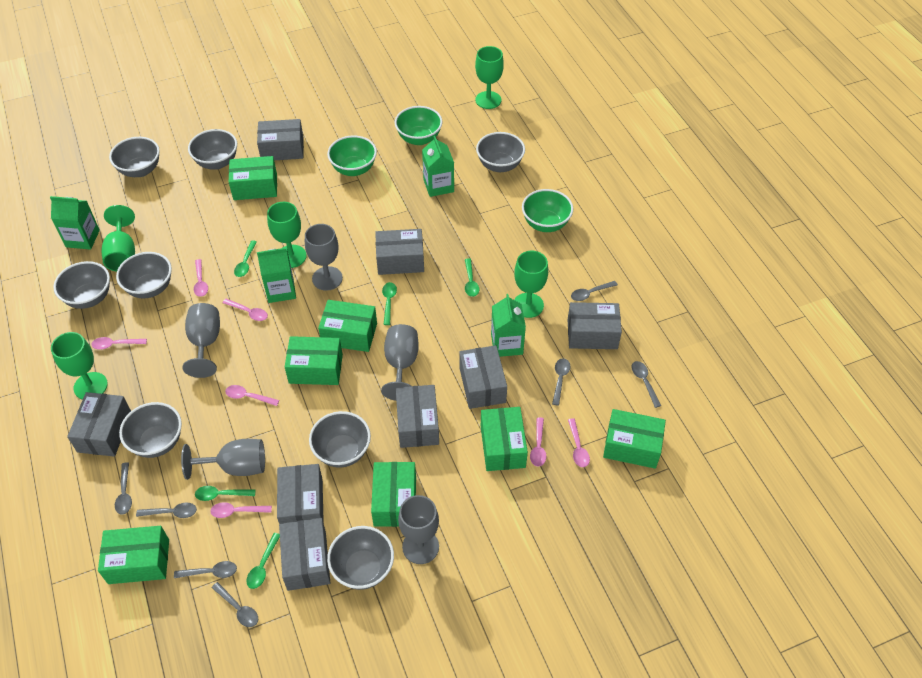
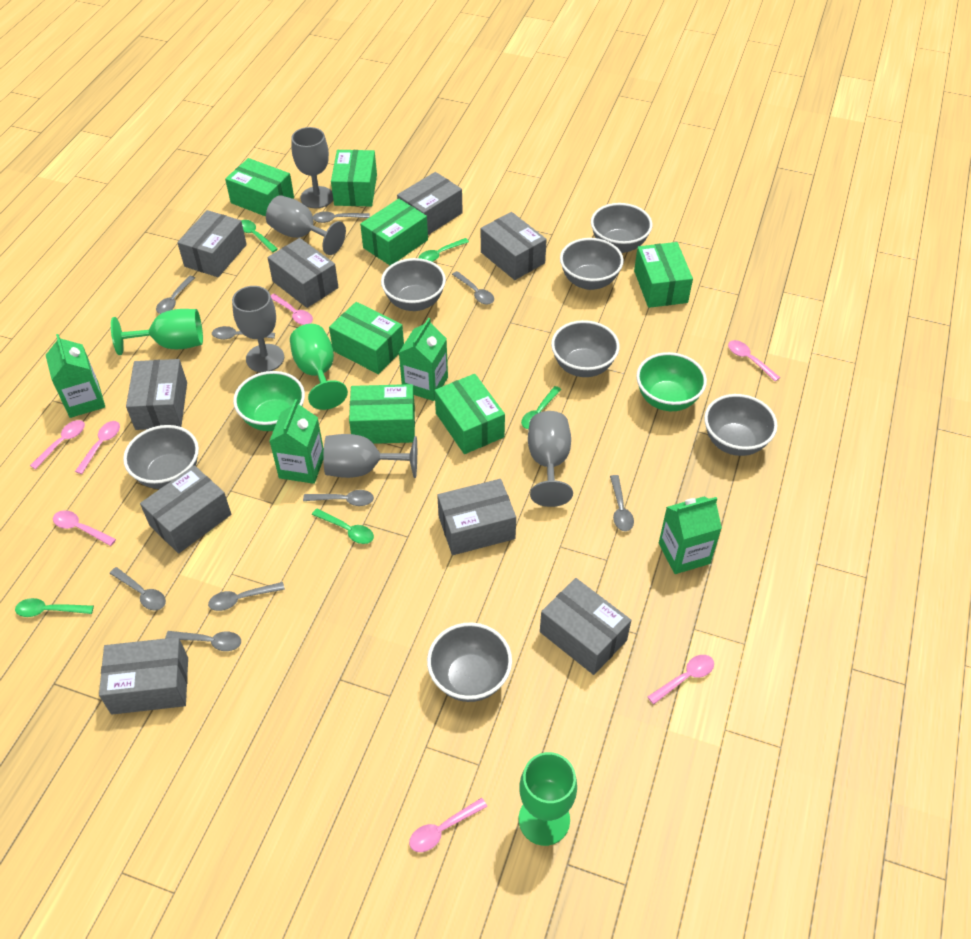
green bowl: 3 -> 2
green goblet: 5 -> 3
grey bowl: 8 -> 7
grey box: 8 -> 9
grey spoon: 7 -> 9

